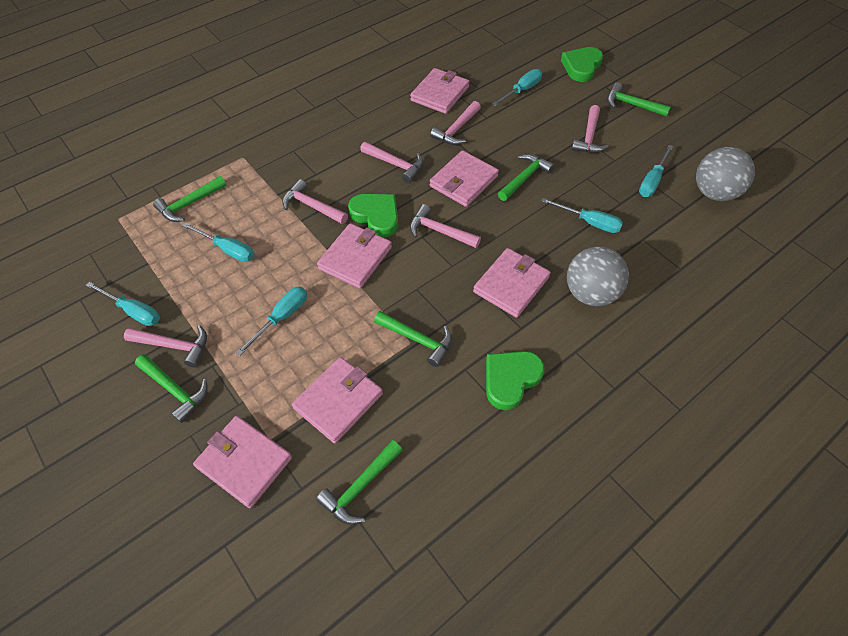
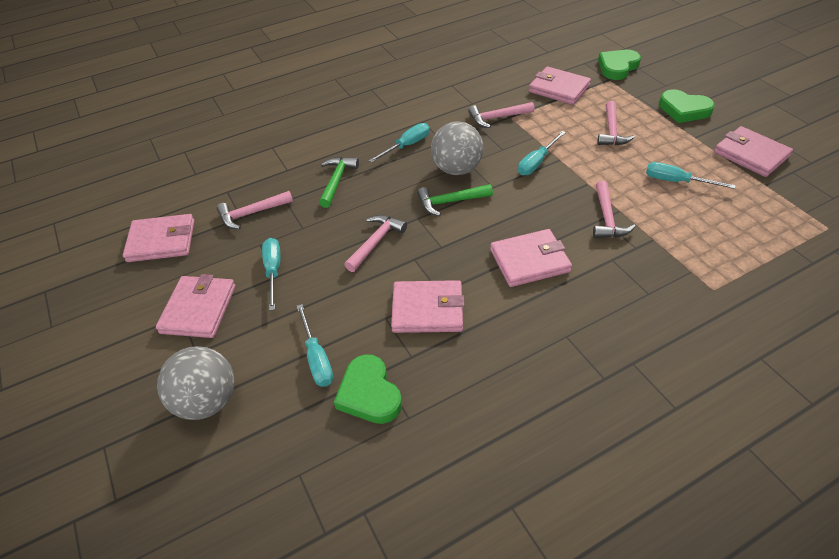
green hammer: 6 -> 2
pink hammer: 6 -> 5
turquoise screwdriver: 6 -> 5

